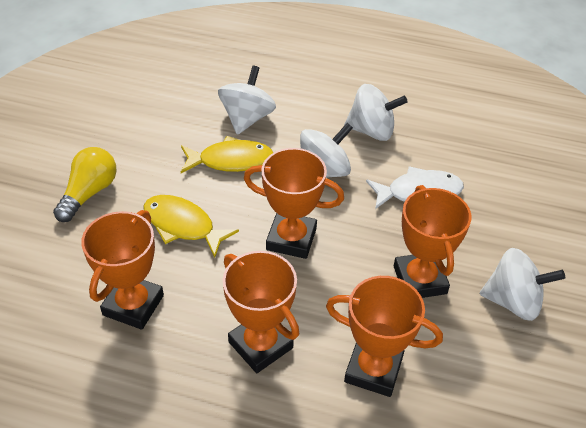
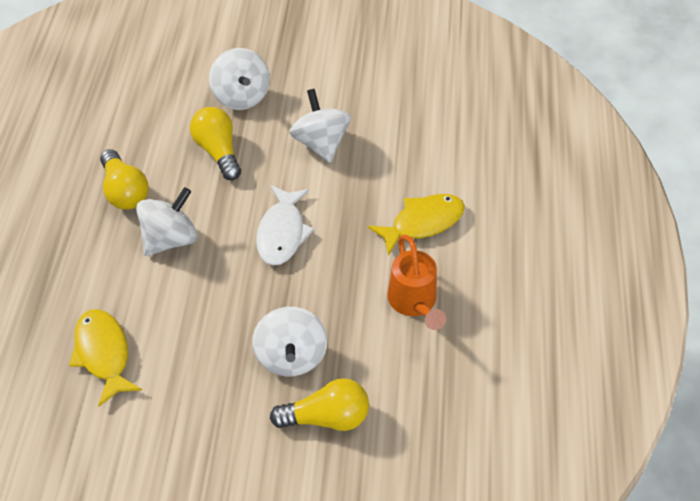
orange trophy: 5 -> 0
orange watering can: 0 -> 1
yellow light bulb: 1 -> 3

